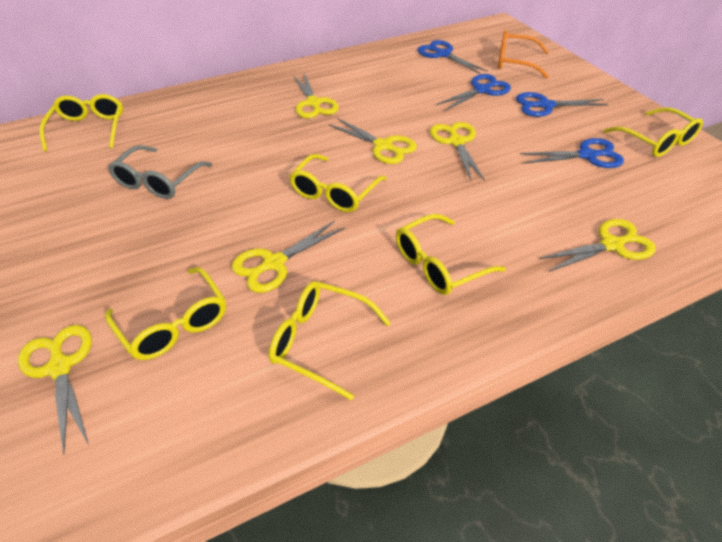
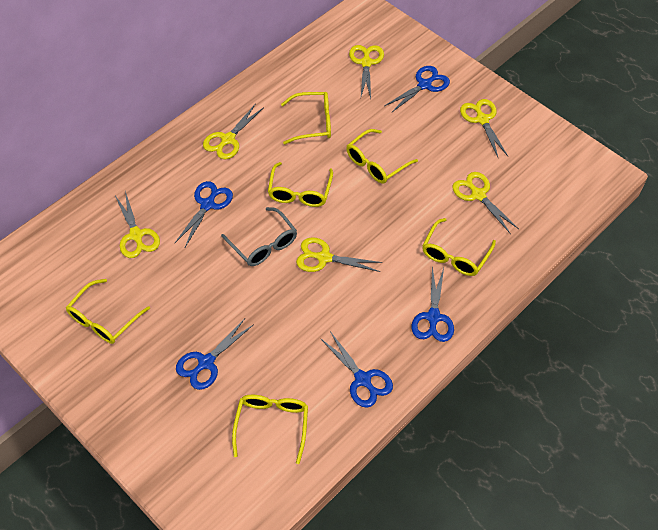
blue scissors: 4 -> 5
orange glasses: 1 -> 0

